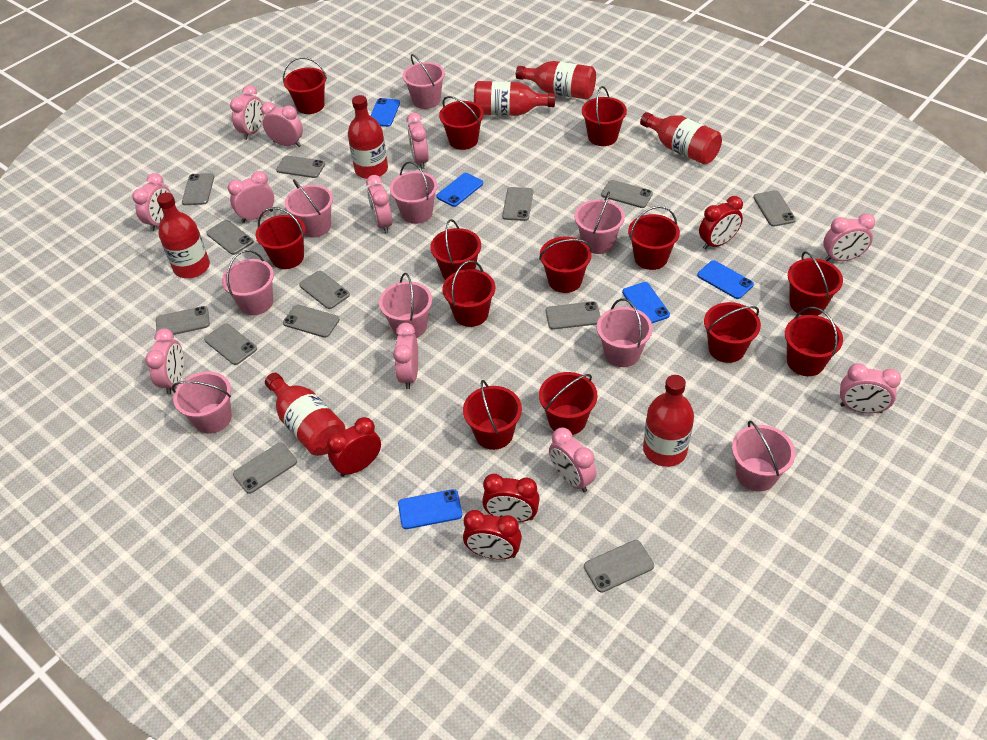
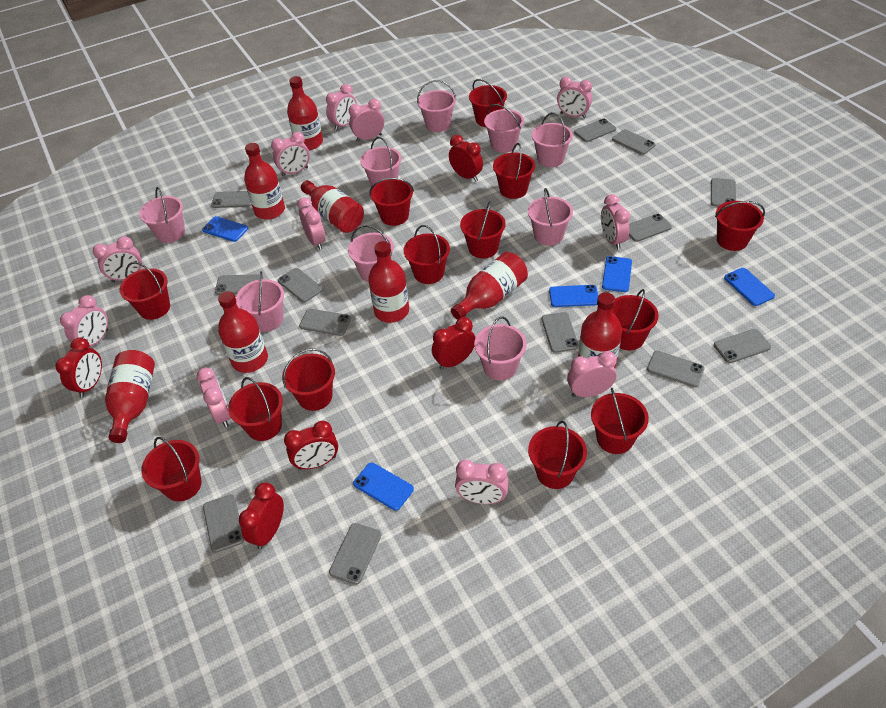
red bottle: 7 -> 8
red clock: 4 -> 5

